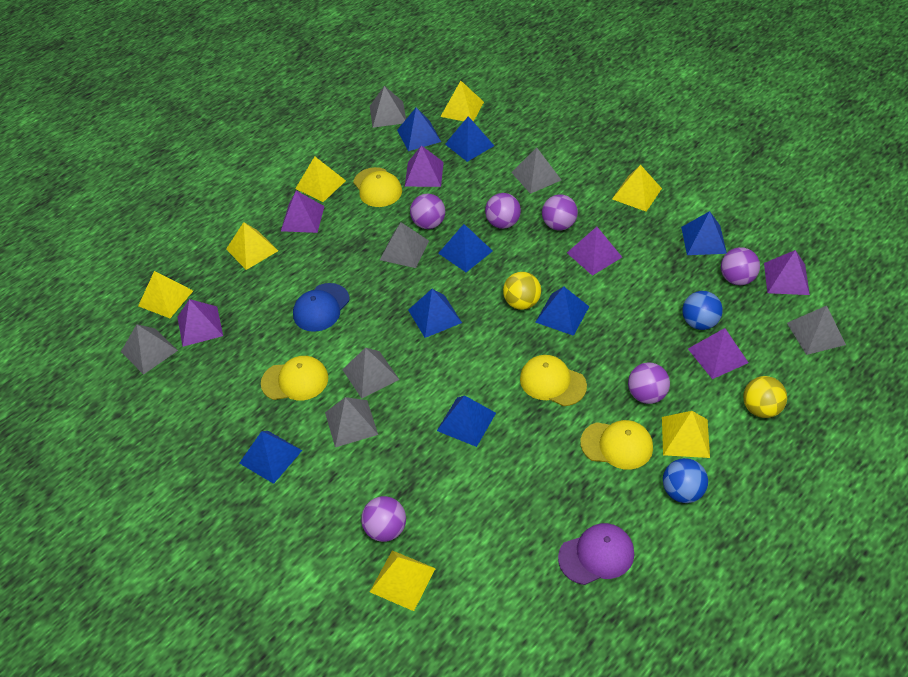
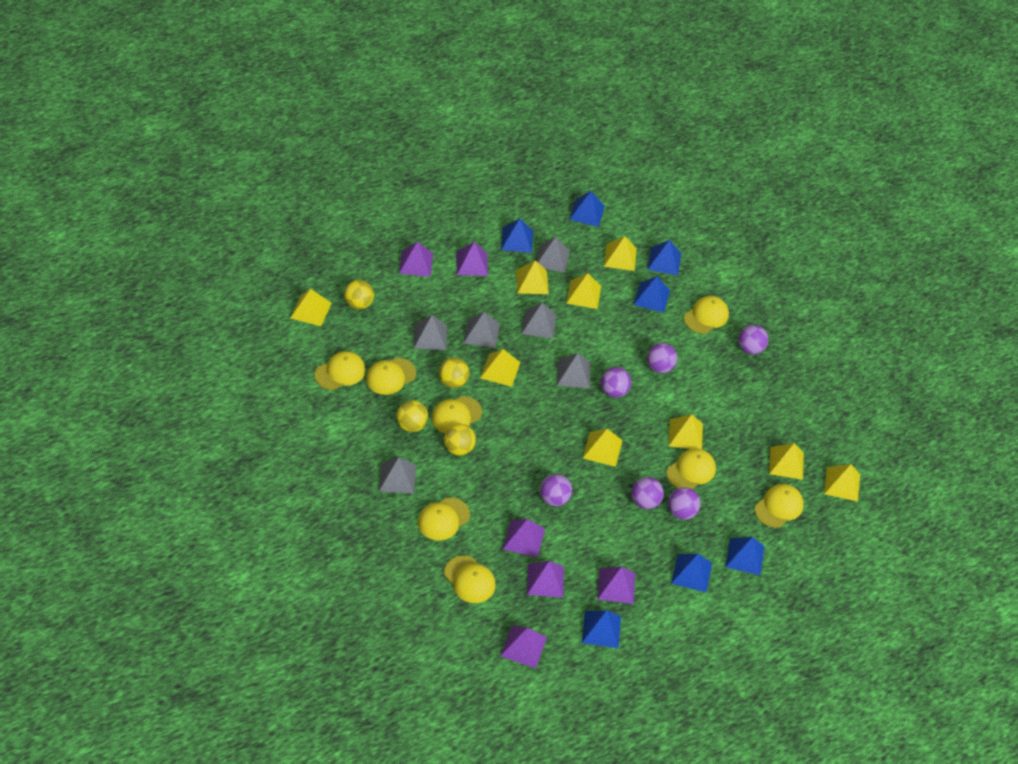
blue ball: 2 -> 0
blue cap: 1 -> 0
blue pyramid: 8 -> 7
grey pyramid: 7 -> 6
purple cap: 1 -> 0
yellow ball: 2 -> 4
yellow cap: 4 -> 8
yellow pyramid: 7 -> 9

